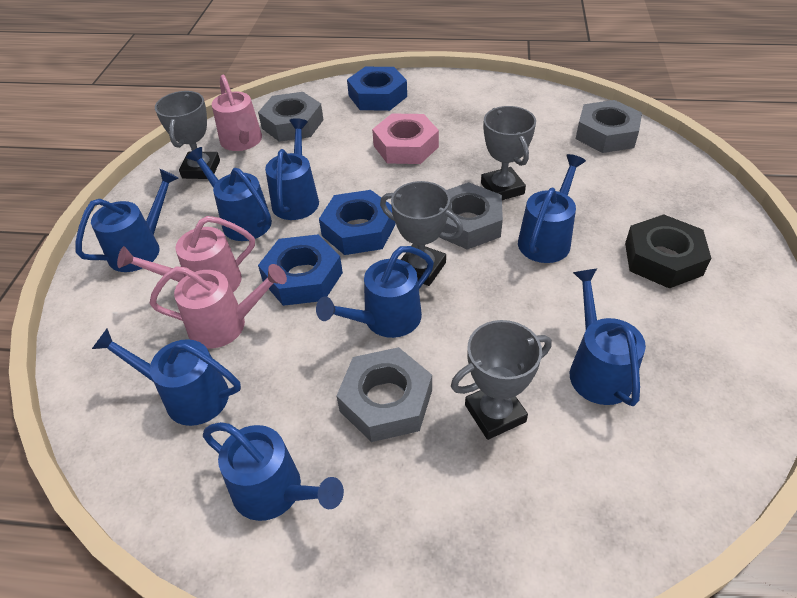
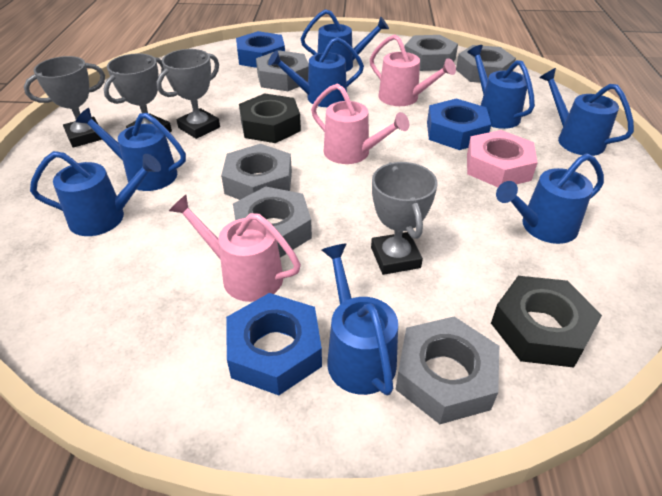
black nut: 1 -> 2
grey nut: 4 -> 6

